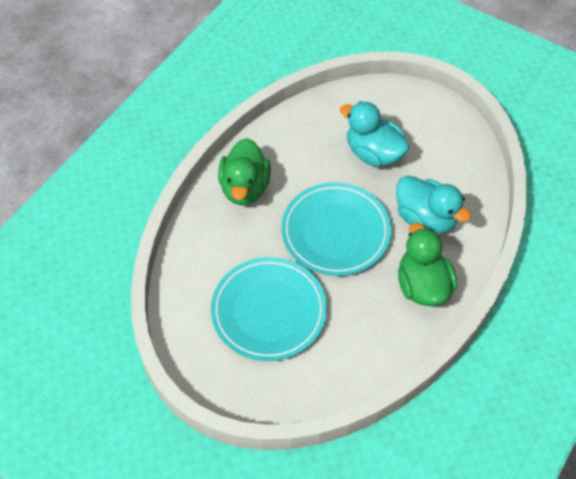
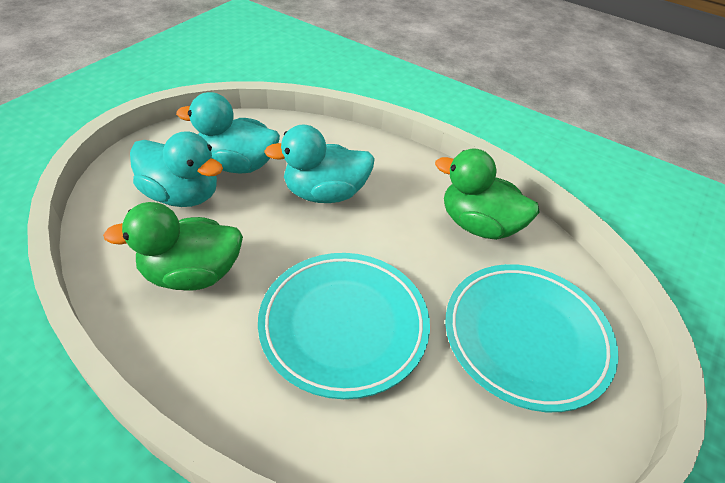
turquoise duck: 2 -> 3

